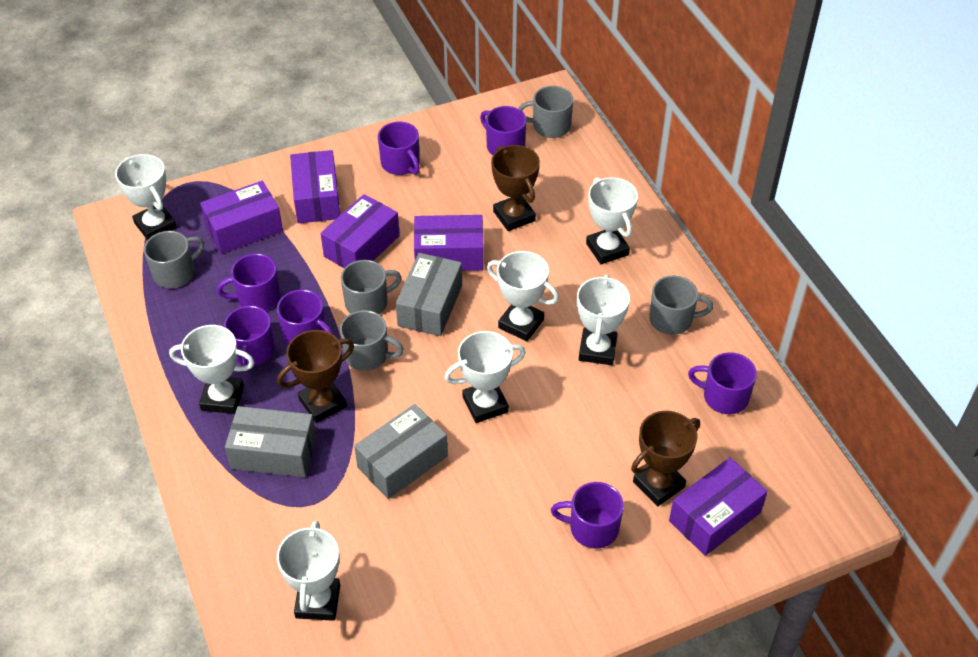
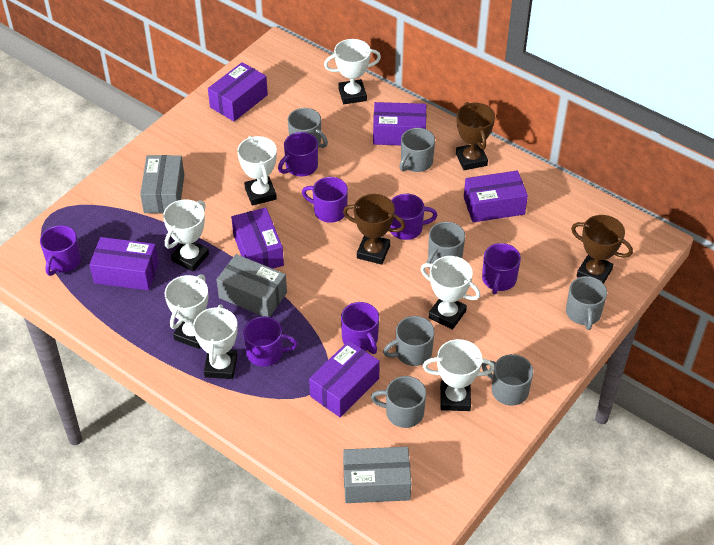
grey mug: 5 -> 7
purple box: 5 -> 6

